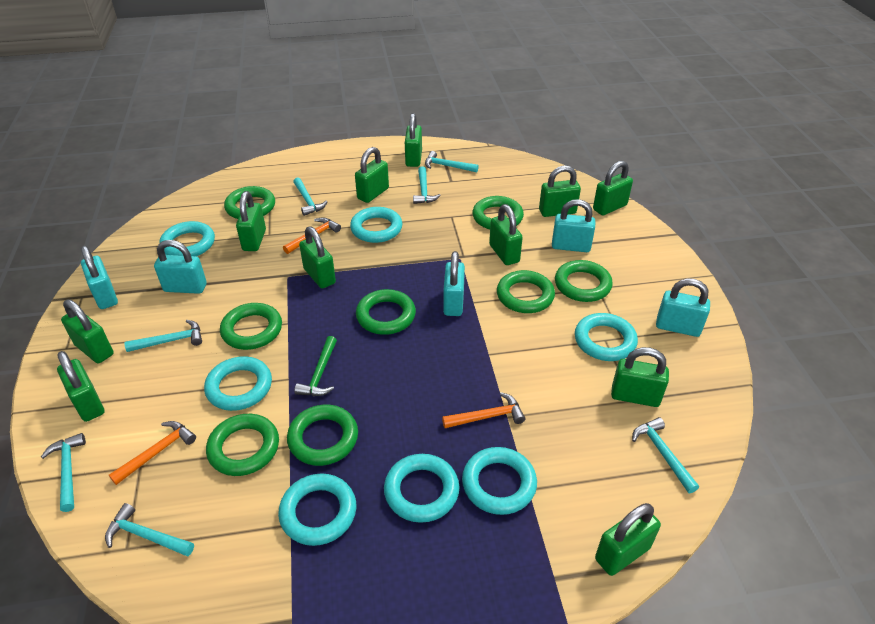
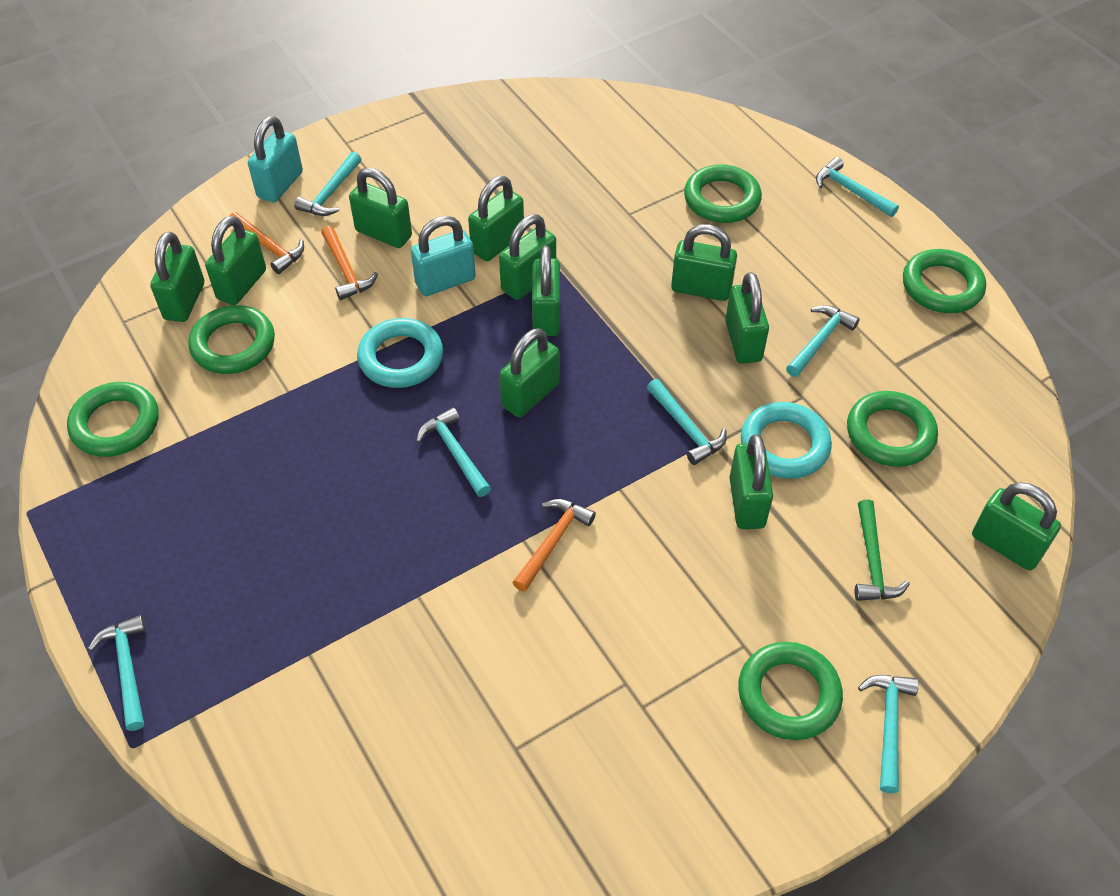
green ring: 8 -> 6
turquoise padlock: 5 -> 2
turquoise ring: 7 -> 2

